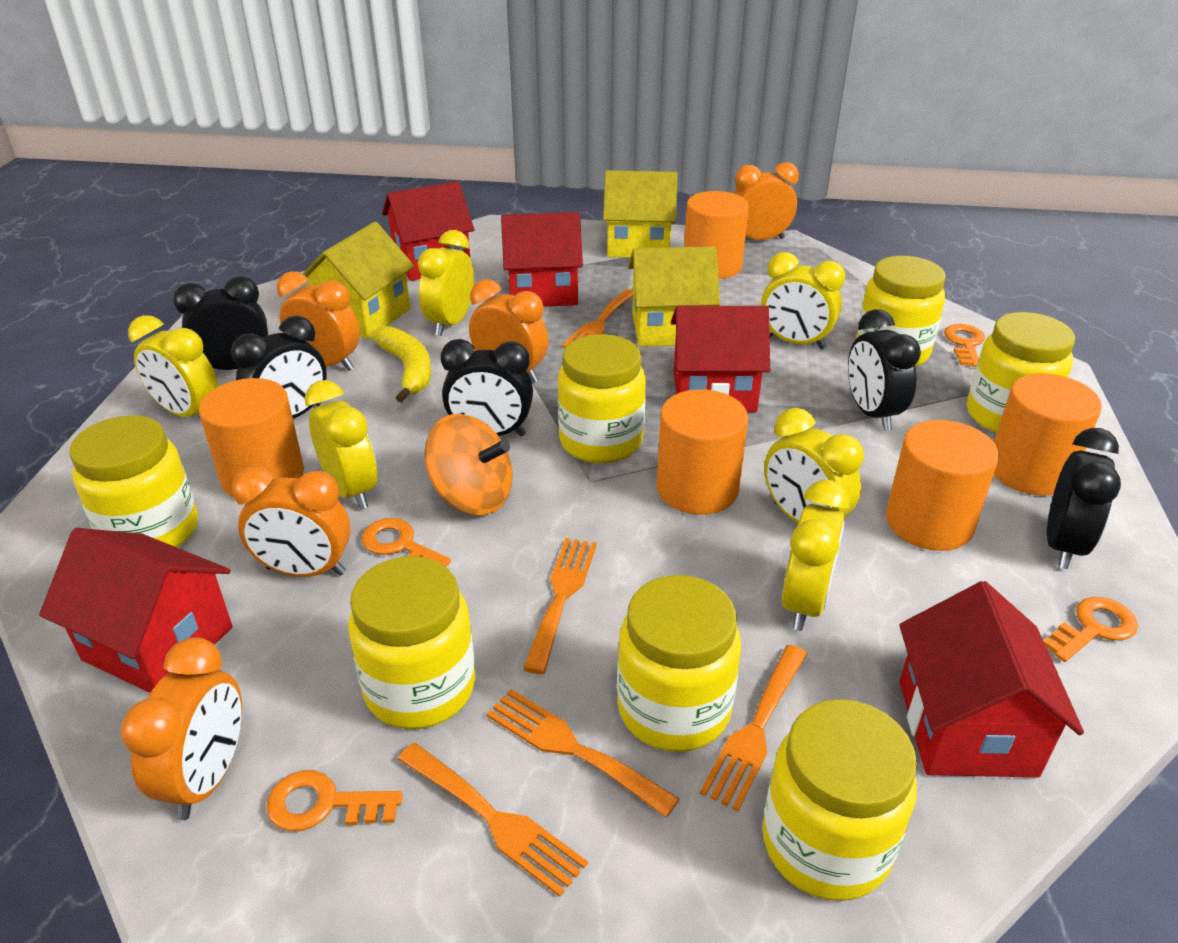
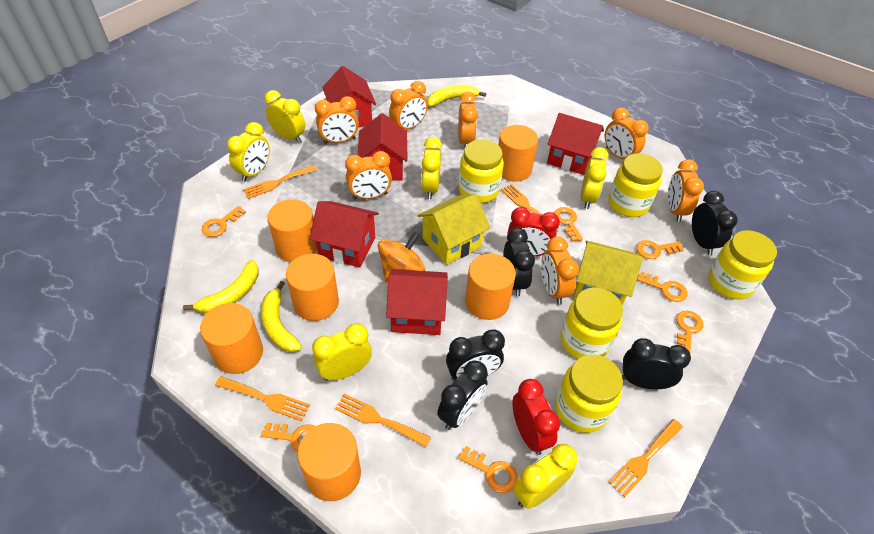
orange clock: 5 -> 7
orange cylinder: 5 -> 6
orange key: 4 -> 7
red clock: 0 -> 2
yellow banana: 1 -> 3
yellow house: 3 -> 2
yellow jar: 7 -> 5

